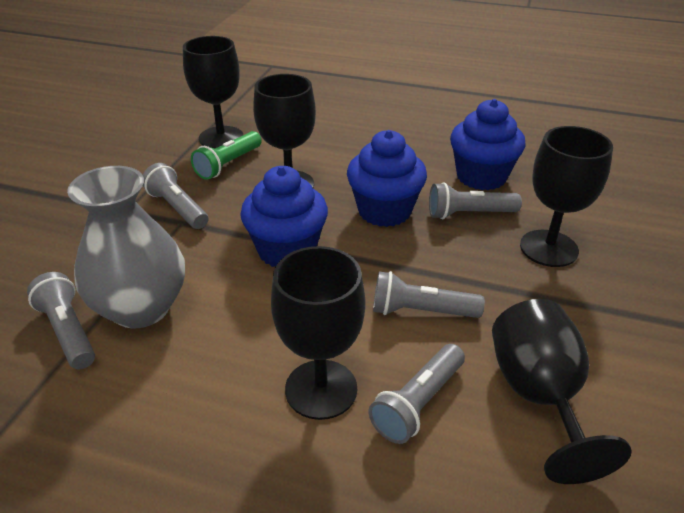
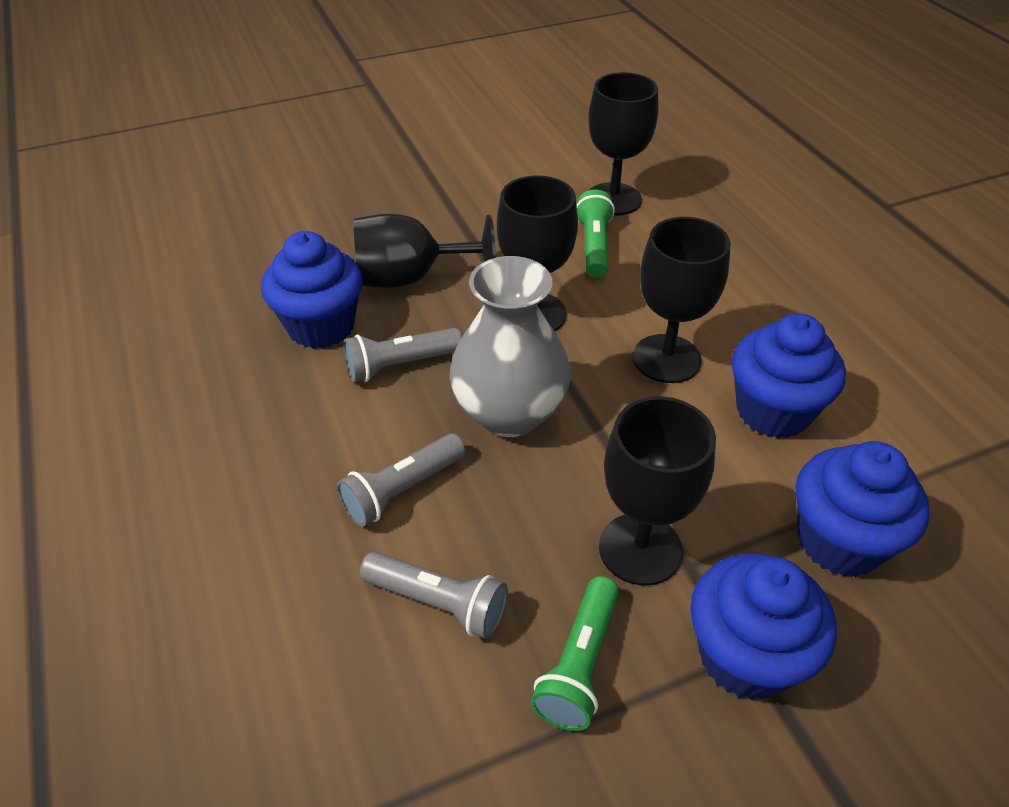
blue cupcake: 3 -> 4
green flashlight: 1 -> 2
grey flashlight: 5 -> 3

